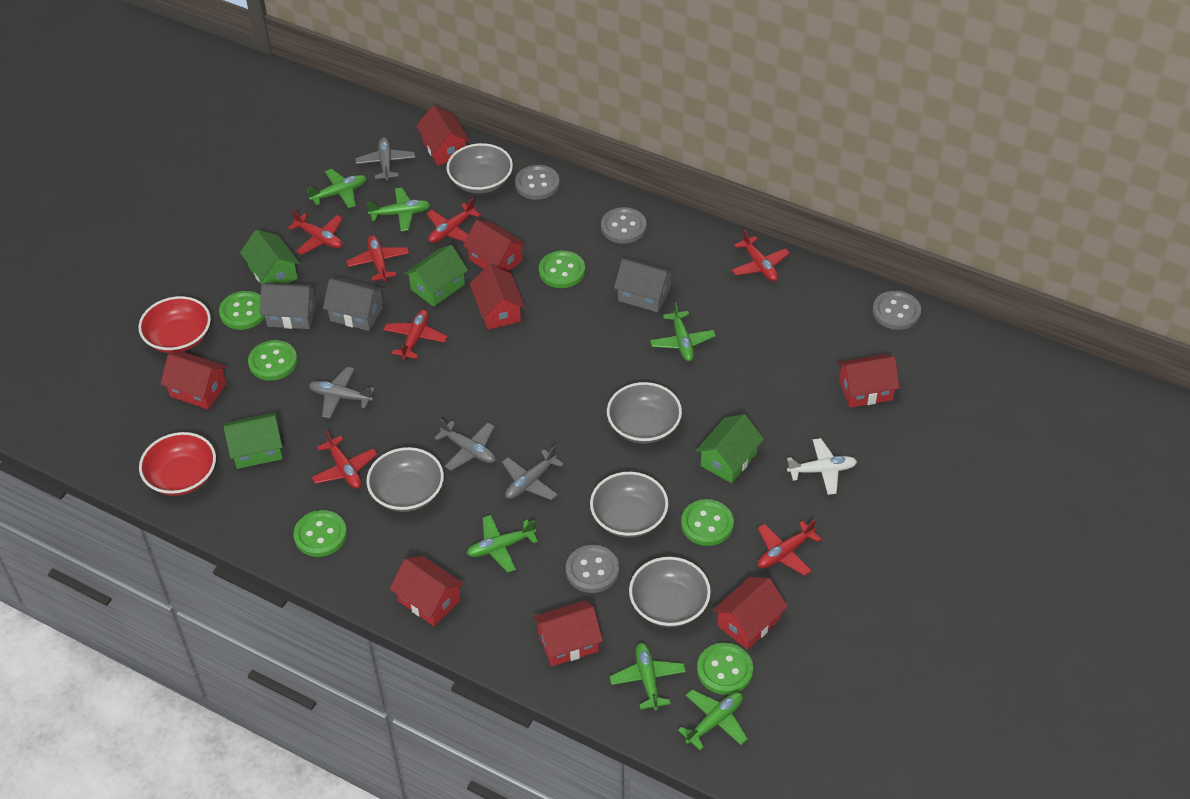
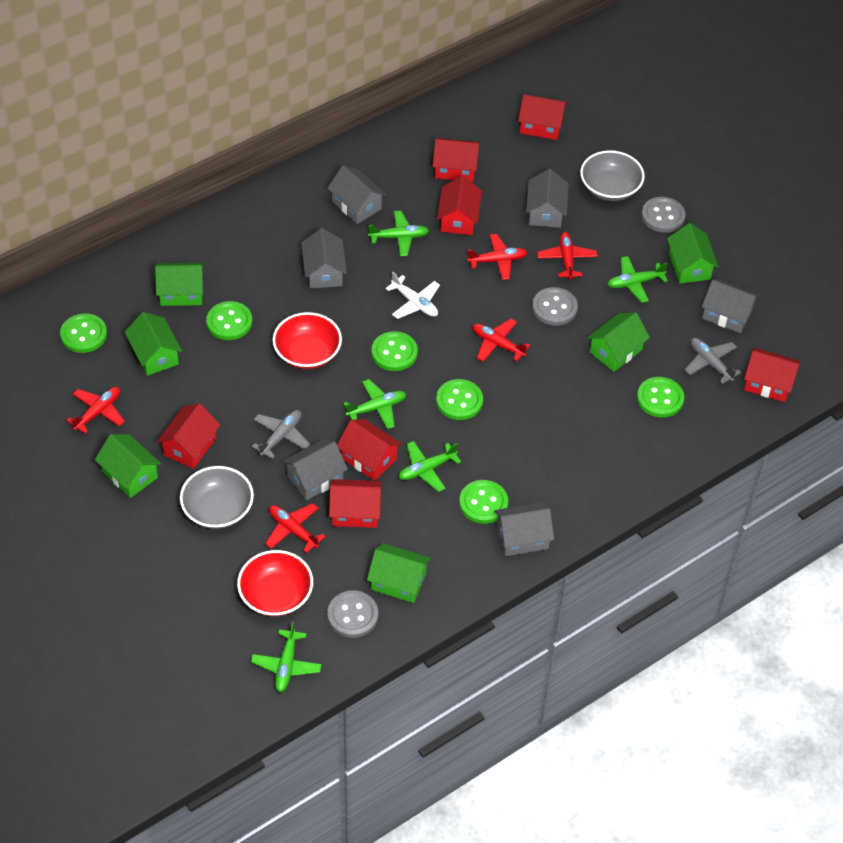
green house: 4 -> 6
green plane: 6 -> 5
grey bowl: 5 -> 2
grey button: 4 -> 3
grey house: 3 -> 6
grey plane: 4 -> 2
red house: 8 -> 7
red plane: 7 -> 5

